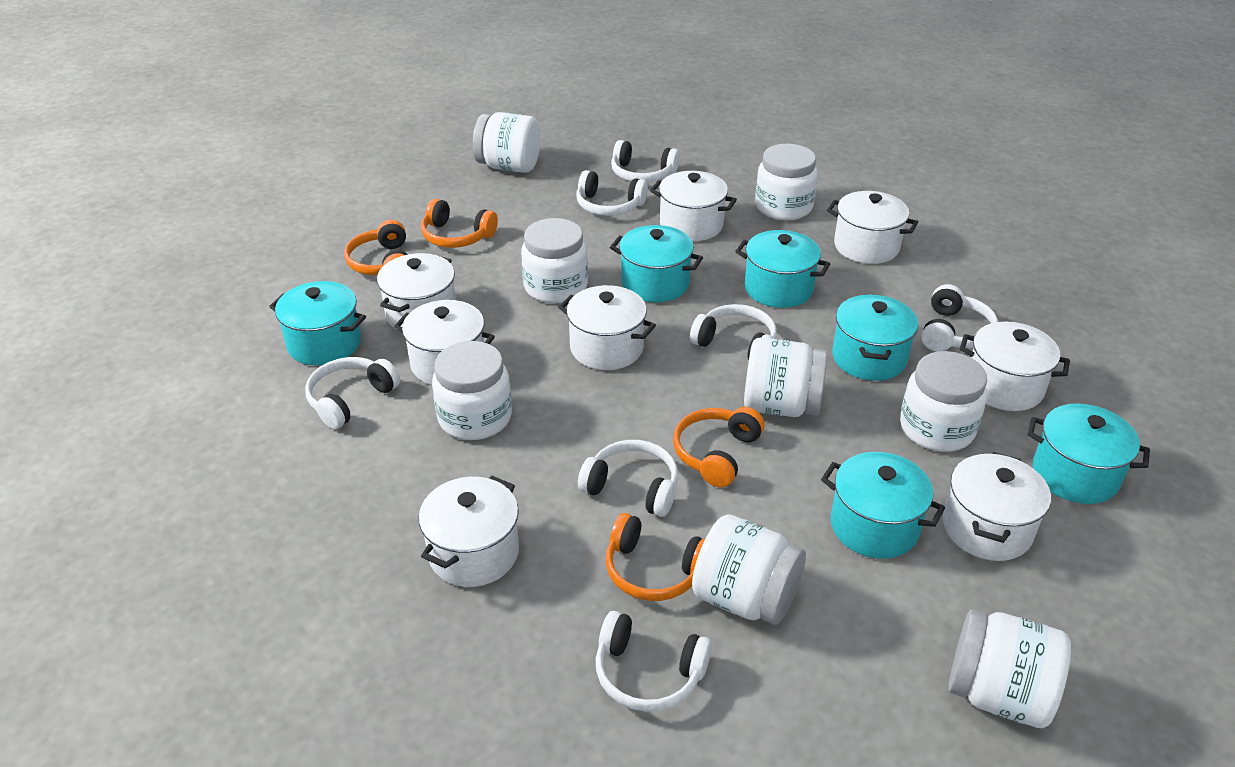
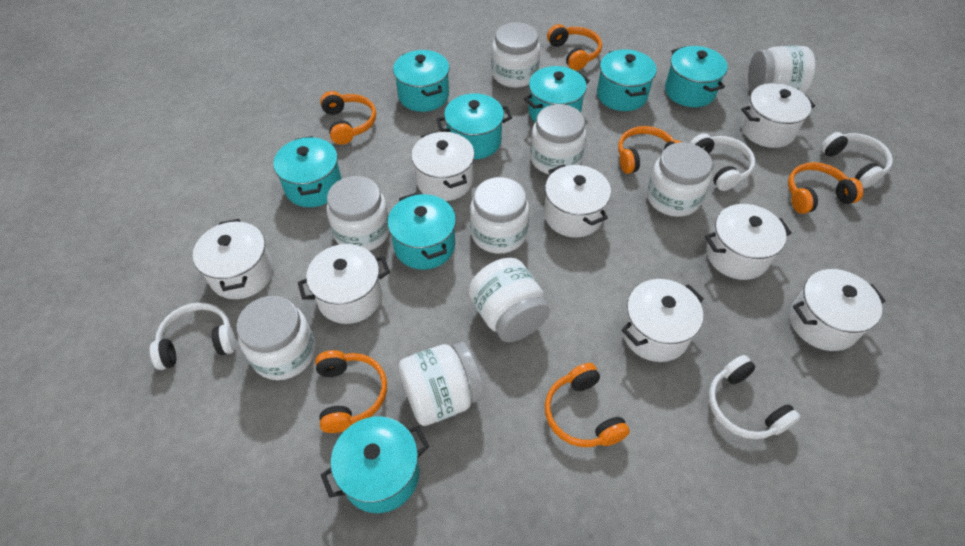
orange headphones: 4 -> 6
turquoise pot: 6 -> 8
white headphones: 7 -> 4
white jar: 8 -> 9

